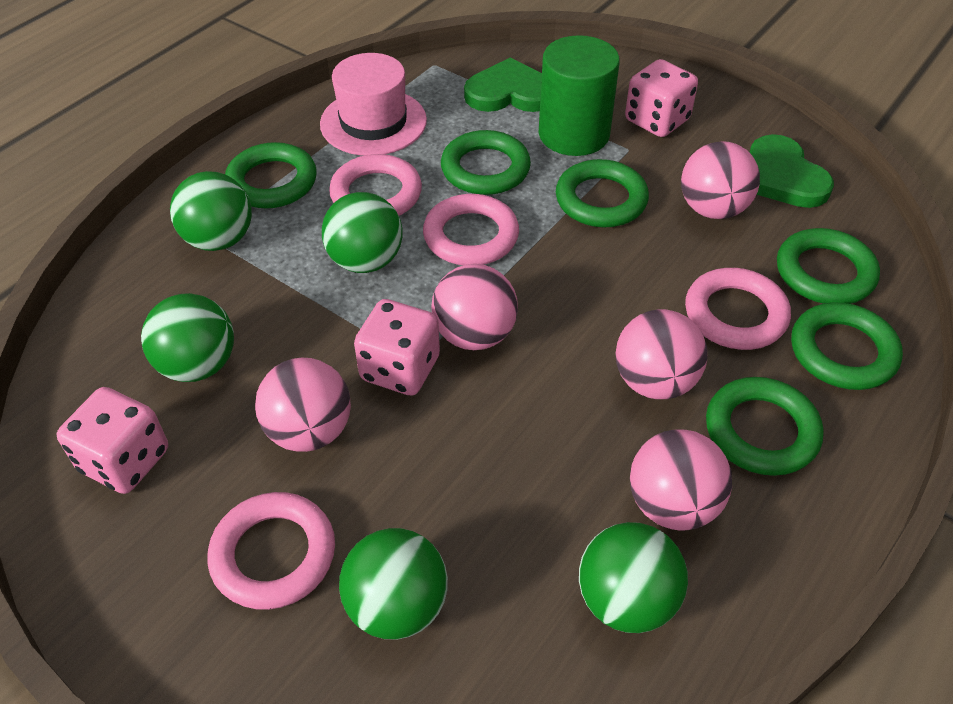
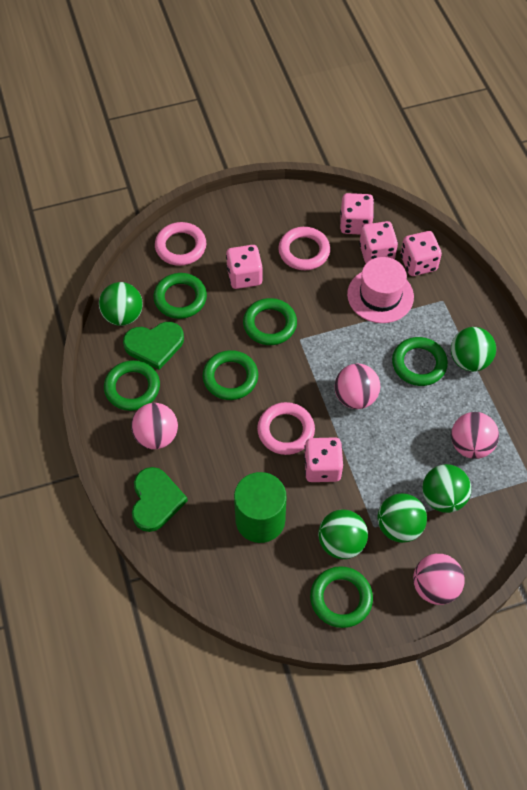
pink ball: 5 -> 4
pink dice: 3 -> 5
pink ring: 4 -> 3

